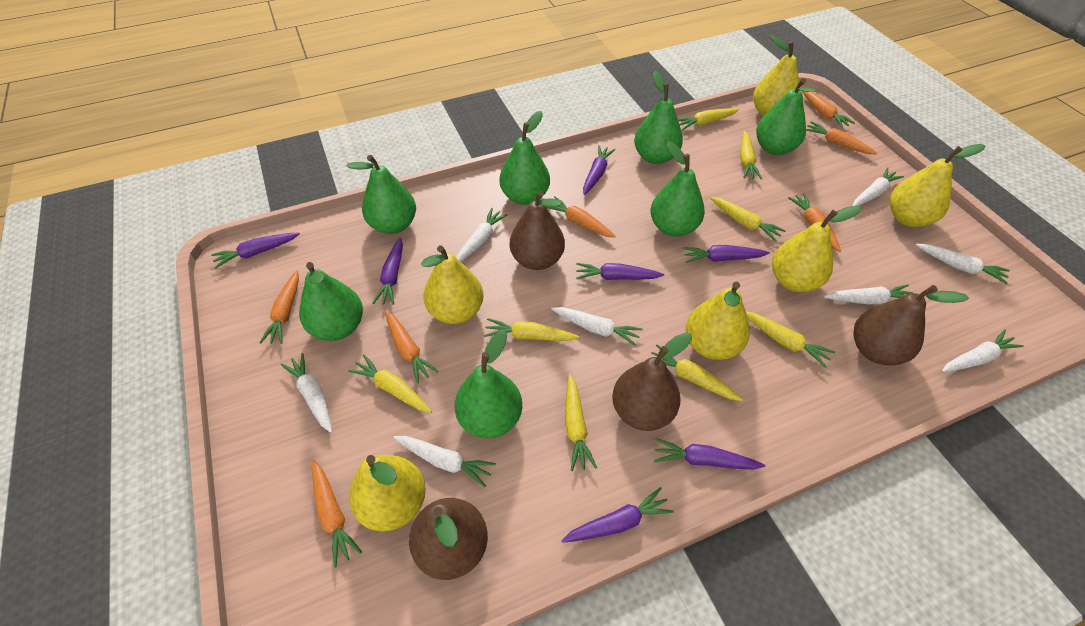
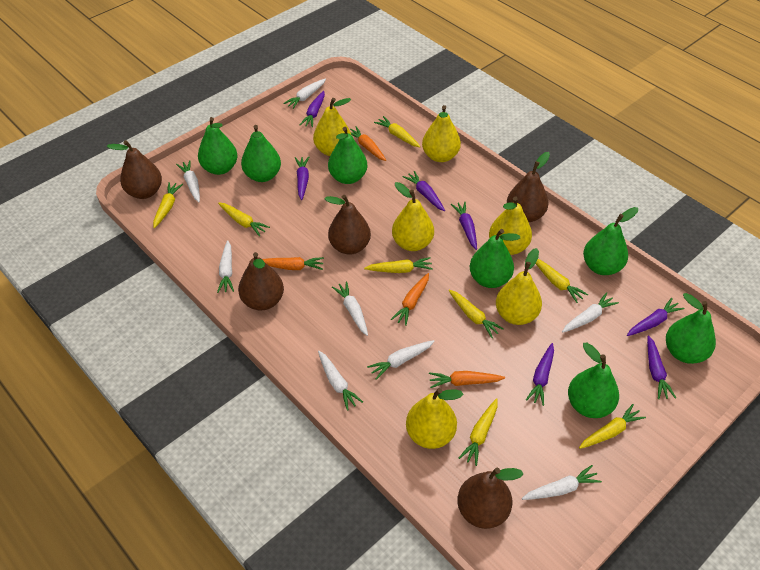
brown pear: 4 -> 5
orange carrot: 7 -> 4

